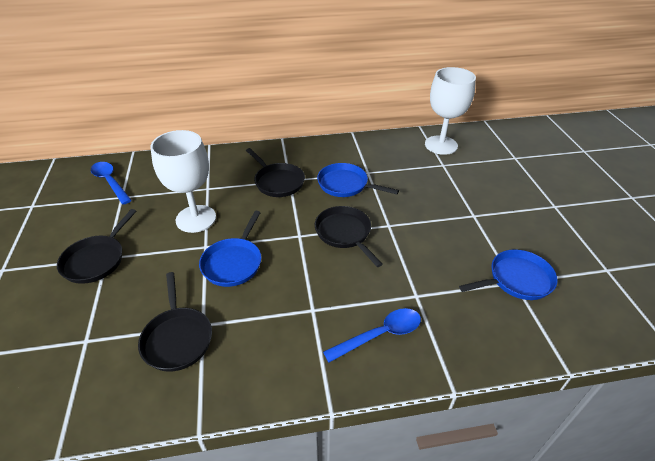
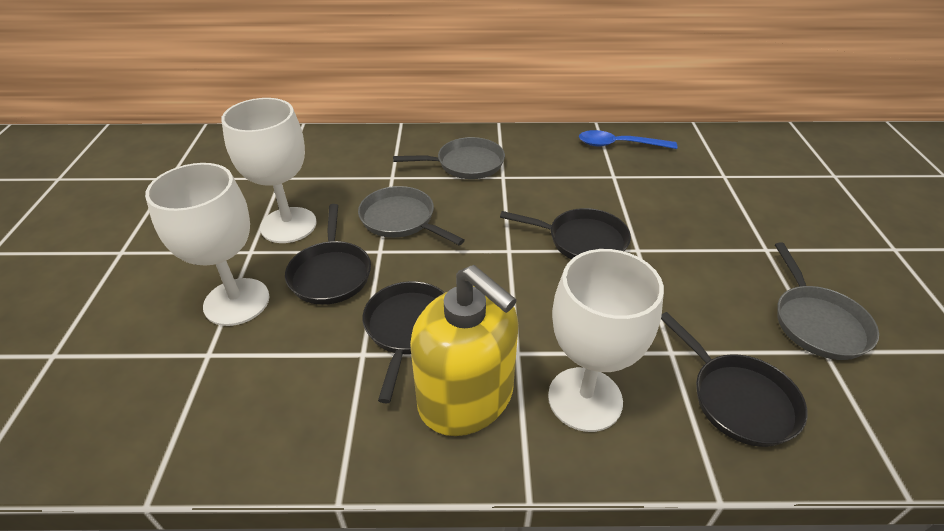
blue pan: 3 -> 0
blue spoon: 2 -> 1
grey pan: 0 -> 3
white goblet: 2 -> 3
yellow soap dispenser: 0 -> 1

